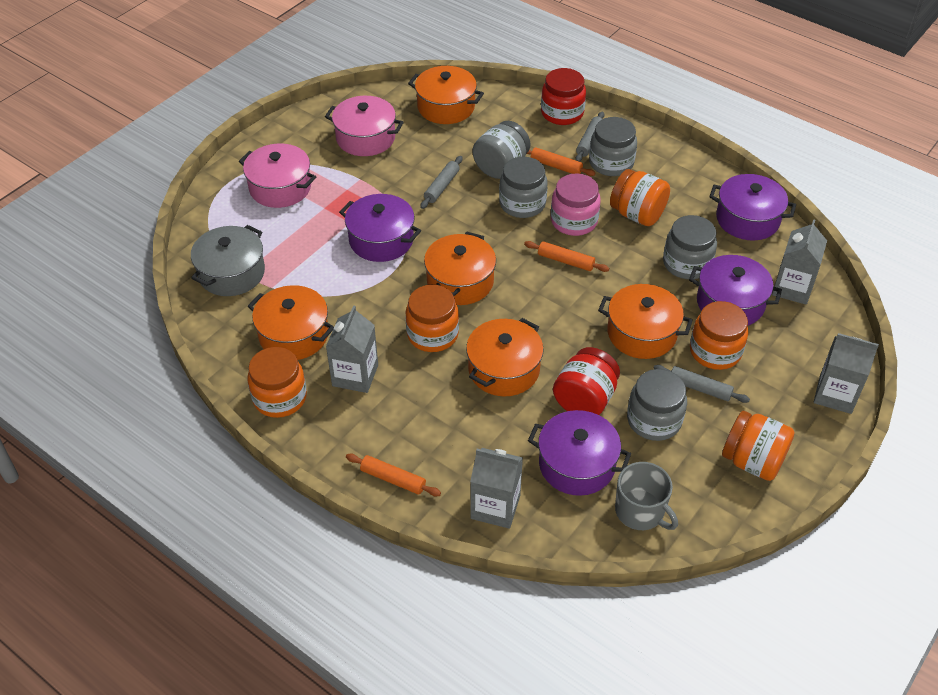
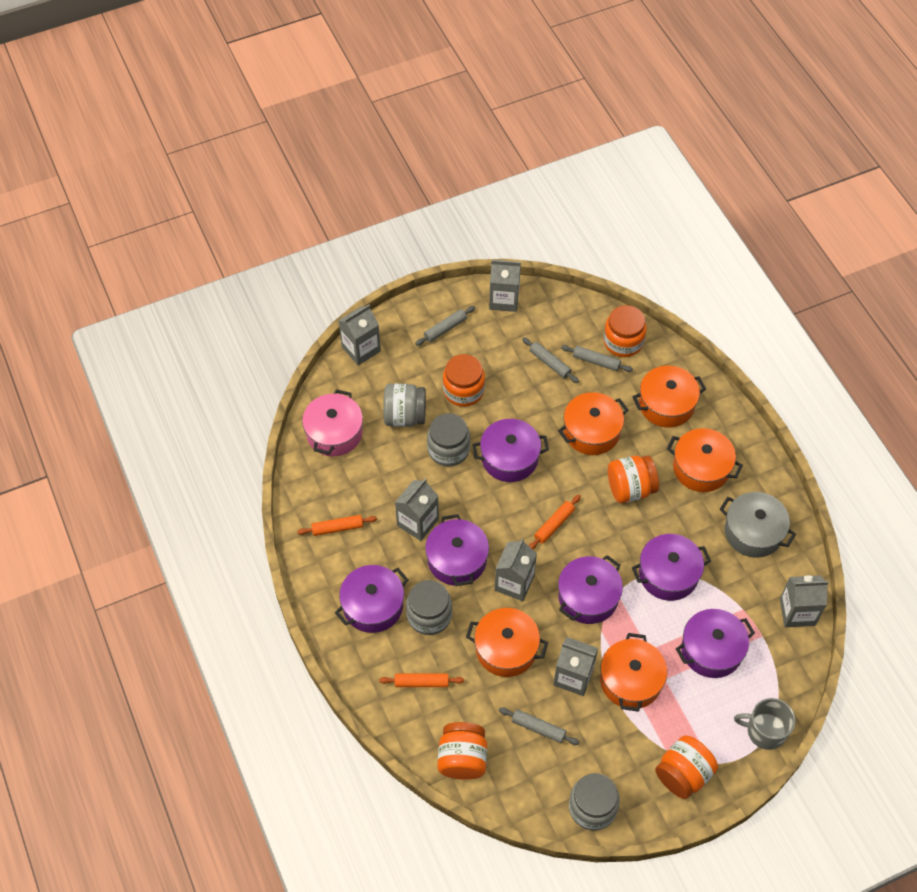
grey carton: 4 -> 6
grey jar: 5 -> 4
grey rolling pin: 3 -> 4
pink jar: 1 -> 0
pink pot: 2 -> 1
purple pot: 4 -> 6
red jar: 2 -> 0

